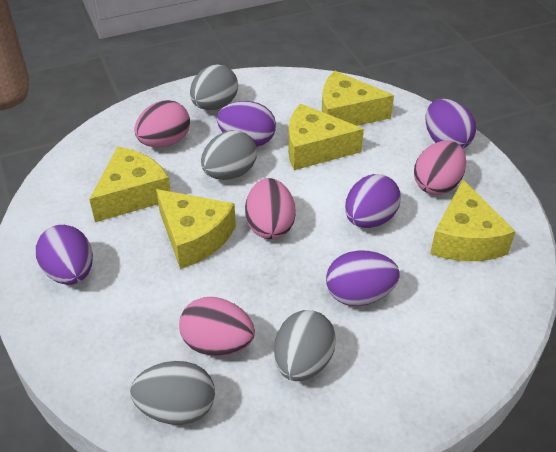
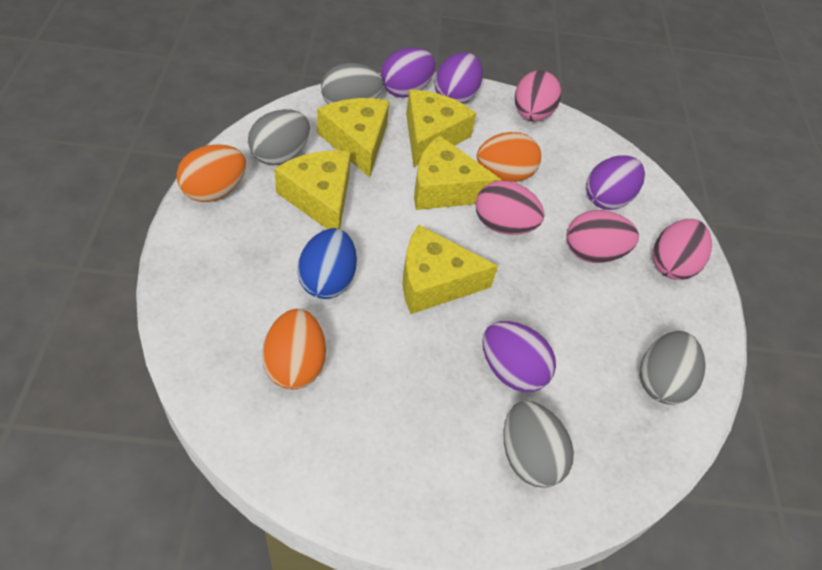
blue egg: 0 -> 1
orange egg: 0 -> 3
purple egg: 5 -> 4

